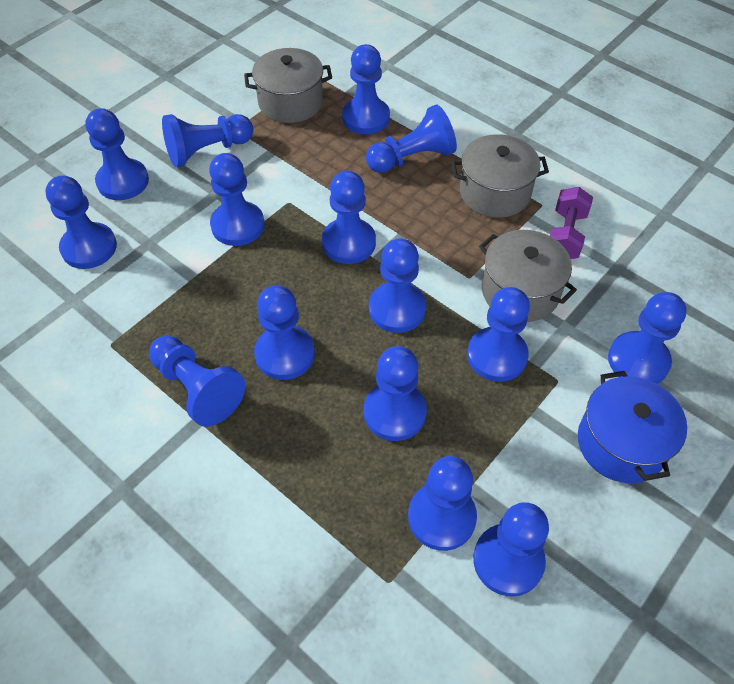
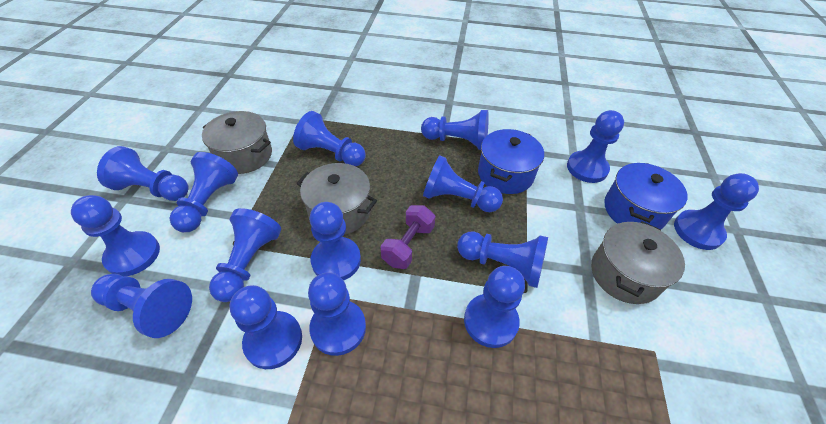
blue pot: 1 -> 2

